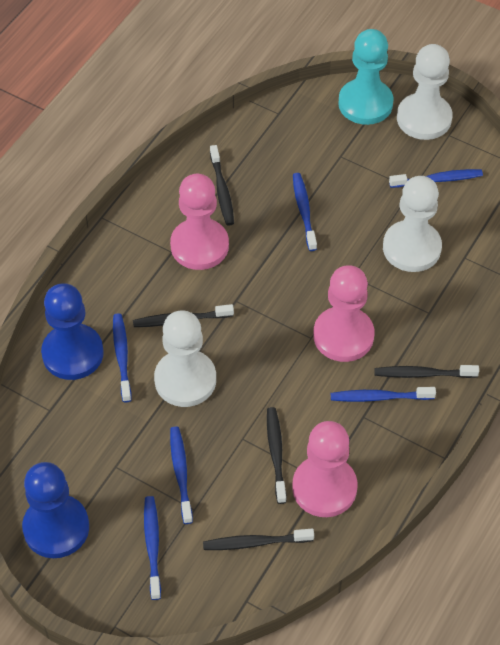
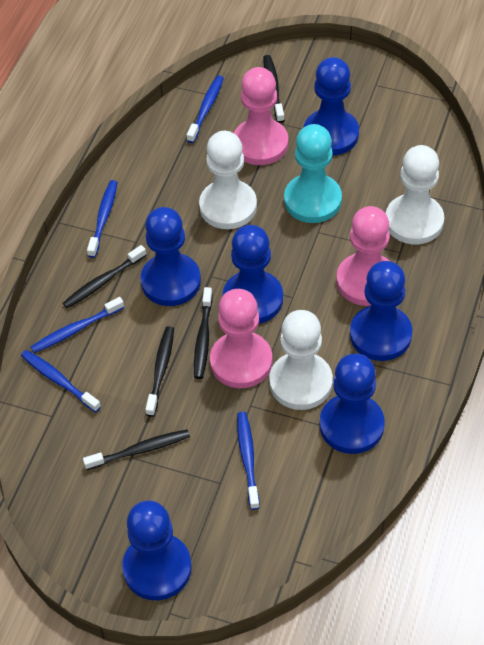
blue pawn: 2 -> 6
blue toothbrush: 6 -> 5

